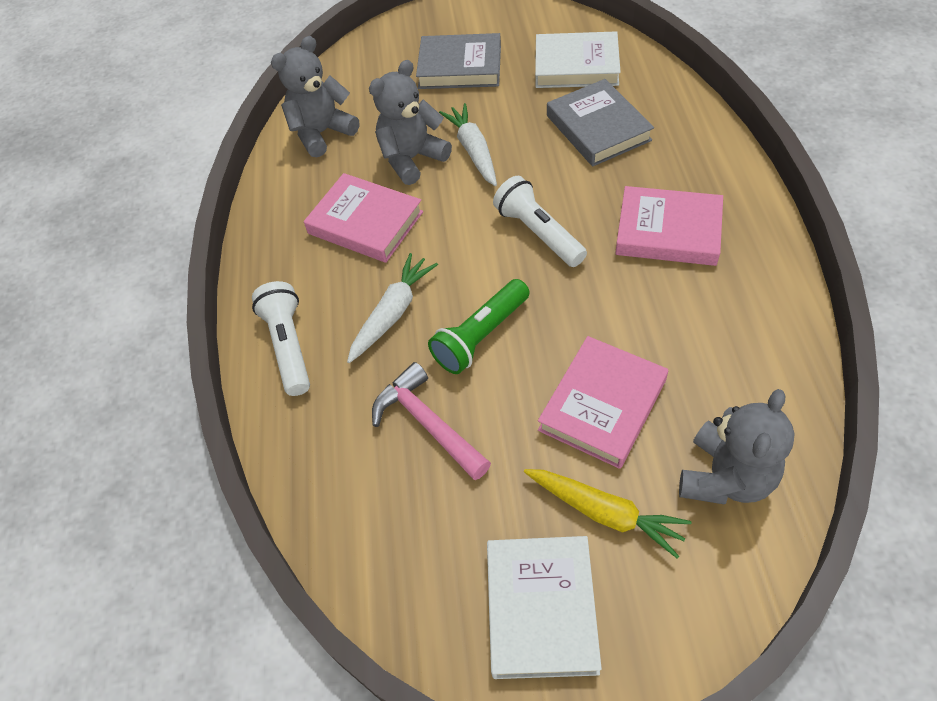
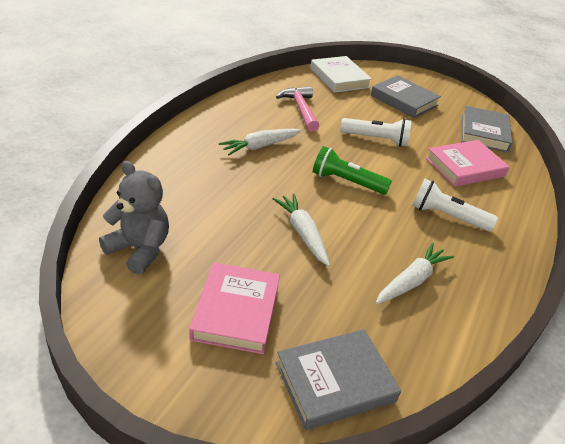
grey book: 2 -> 3
grey teddy bear: 3 -> 1
pink book: 3 -> 2
white book: 2 -> 1
white carrot: 2 -> 3
yellow carrot: 1 -> 0

